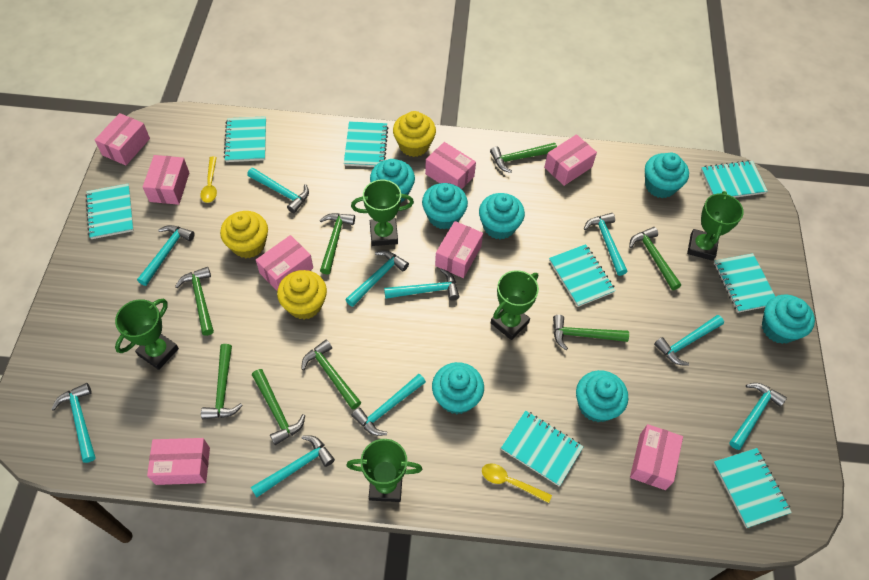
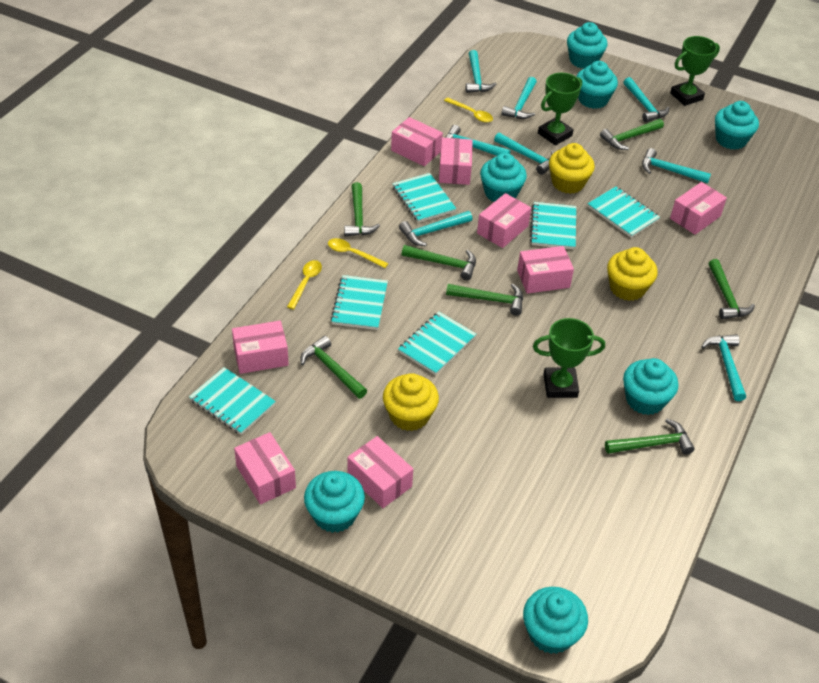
green hammer: 8 -> 7
green trophy: 5 -> 3
turquoise hammer: 10 -> 8
turquoise notebook: 8 -> 6
yellow spoon: 2 -> 3

